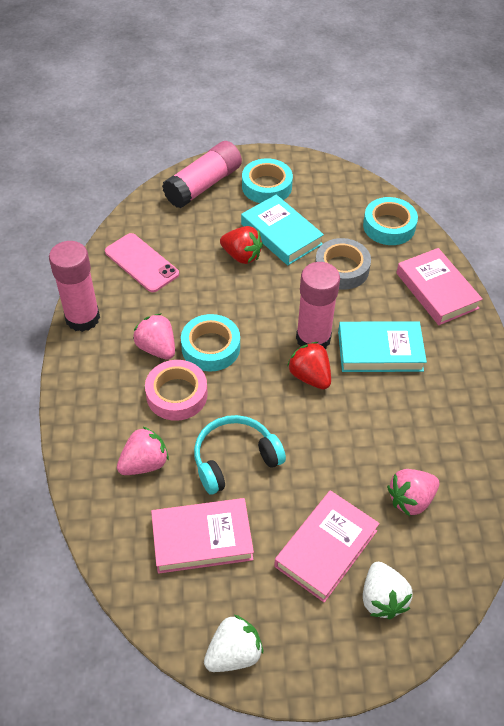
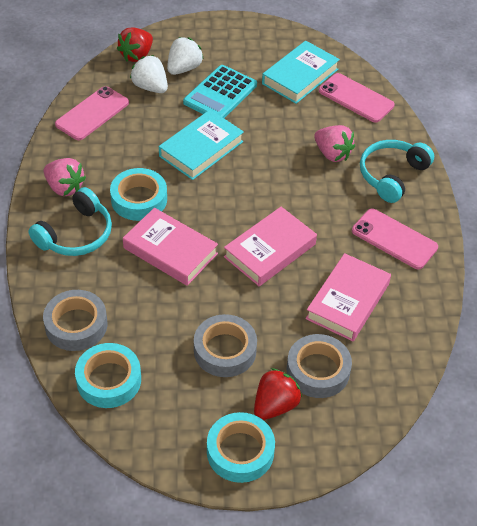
grey tape: 1 -> 3
pink glue stick: 3 -> 0
pink phone: 1 -> 3
pink strawberry: 3 -> 2
pink tape: 1 -> 0
turquoise calculator: 0 -> 1
turquoise headphones: 1 -> 2

